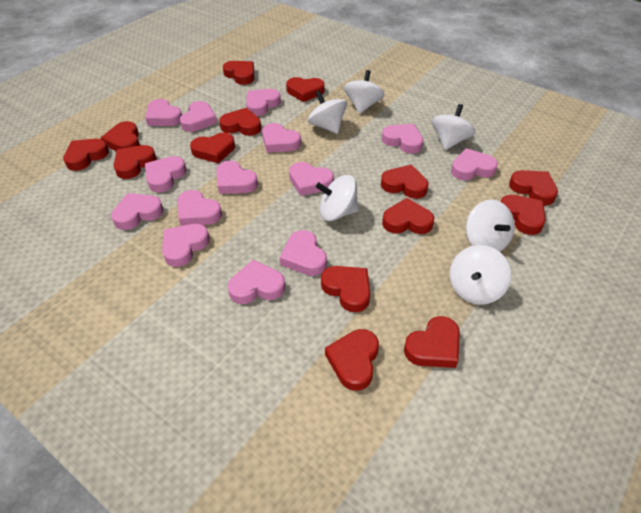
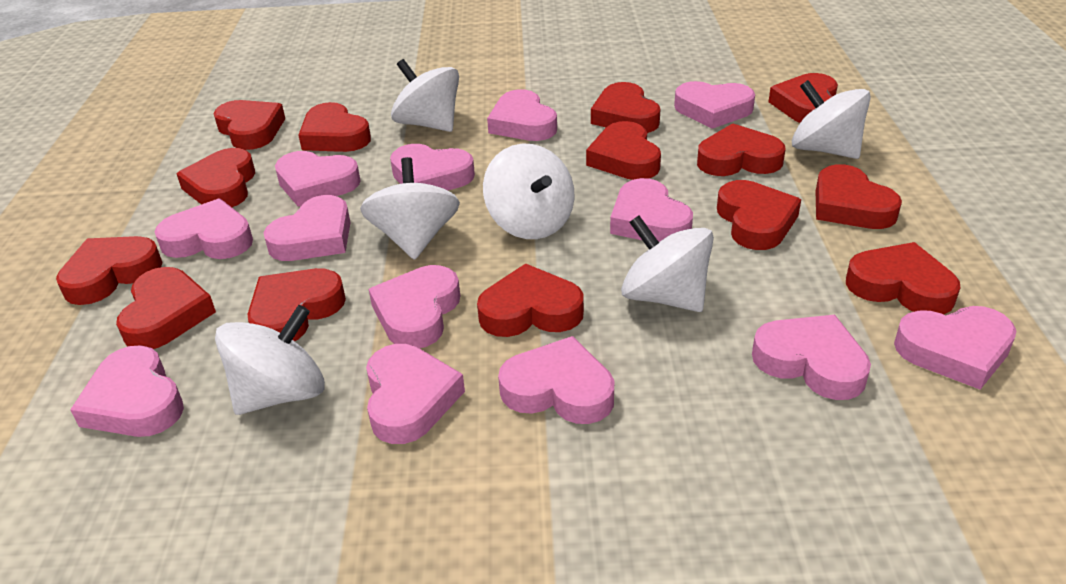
pink heart: 14 -> 13

